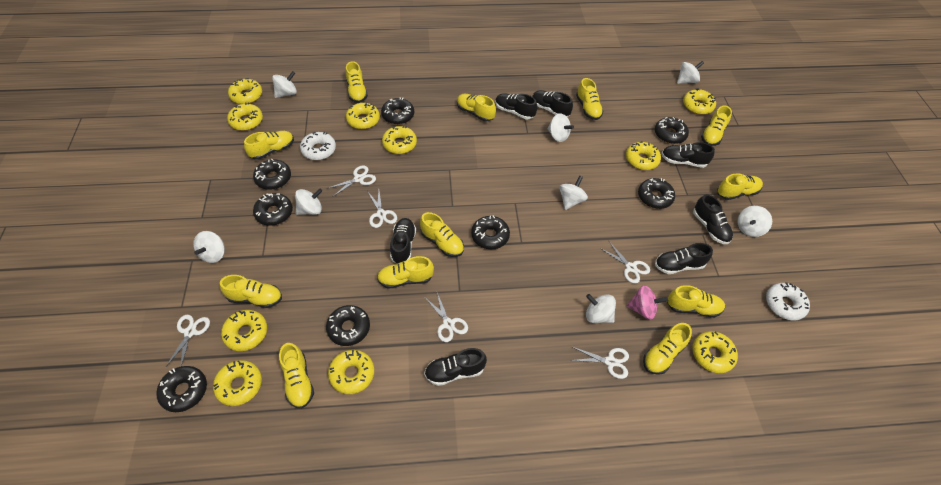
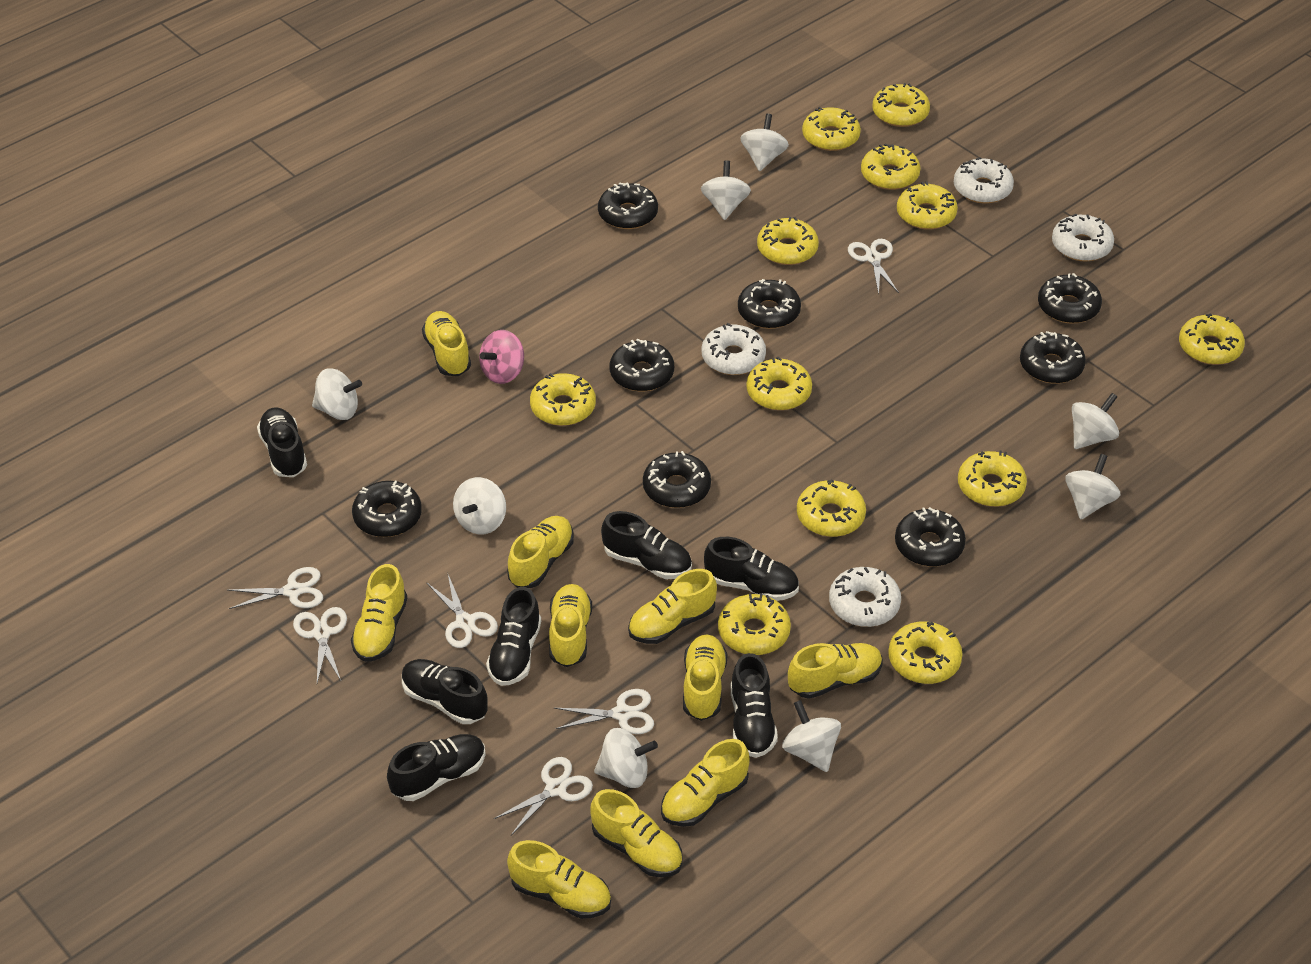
white donut: 2 -> 4
yellow donut: 10 -> 12
yellow shoe: 12 -> 10

